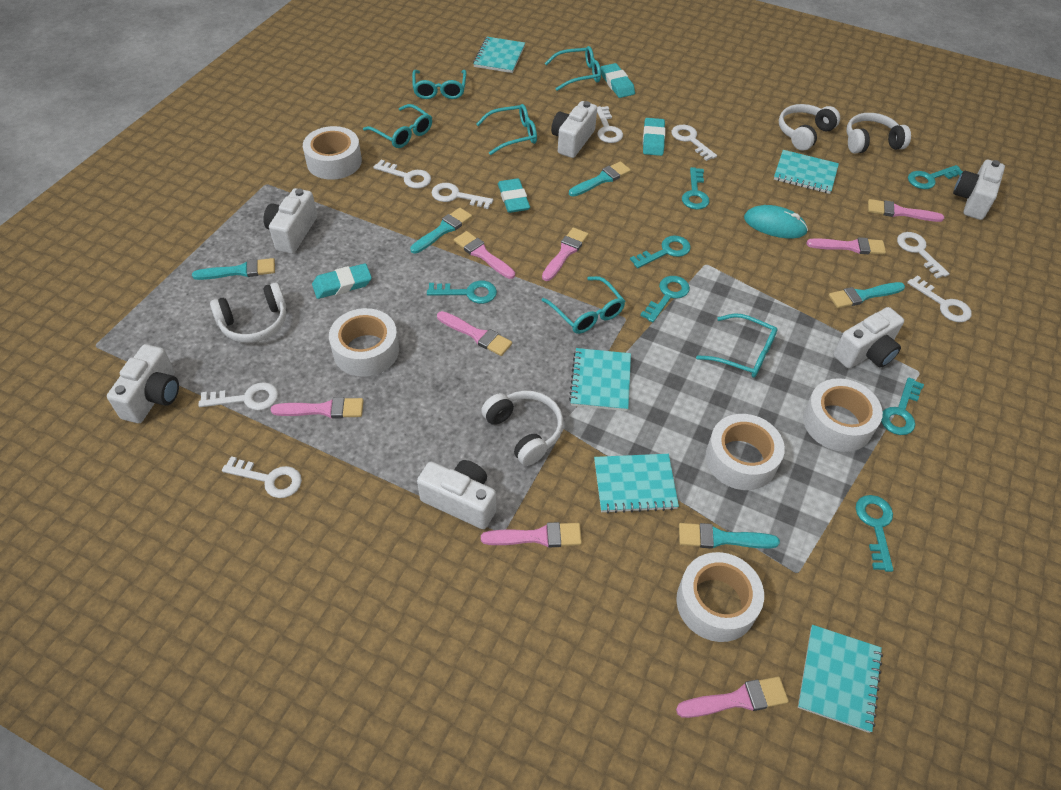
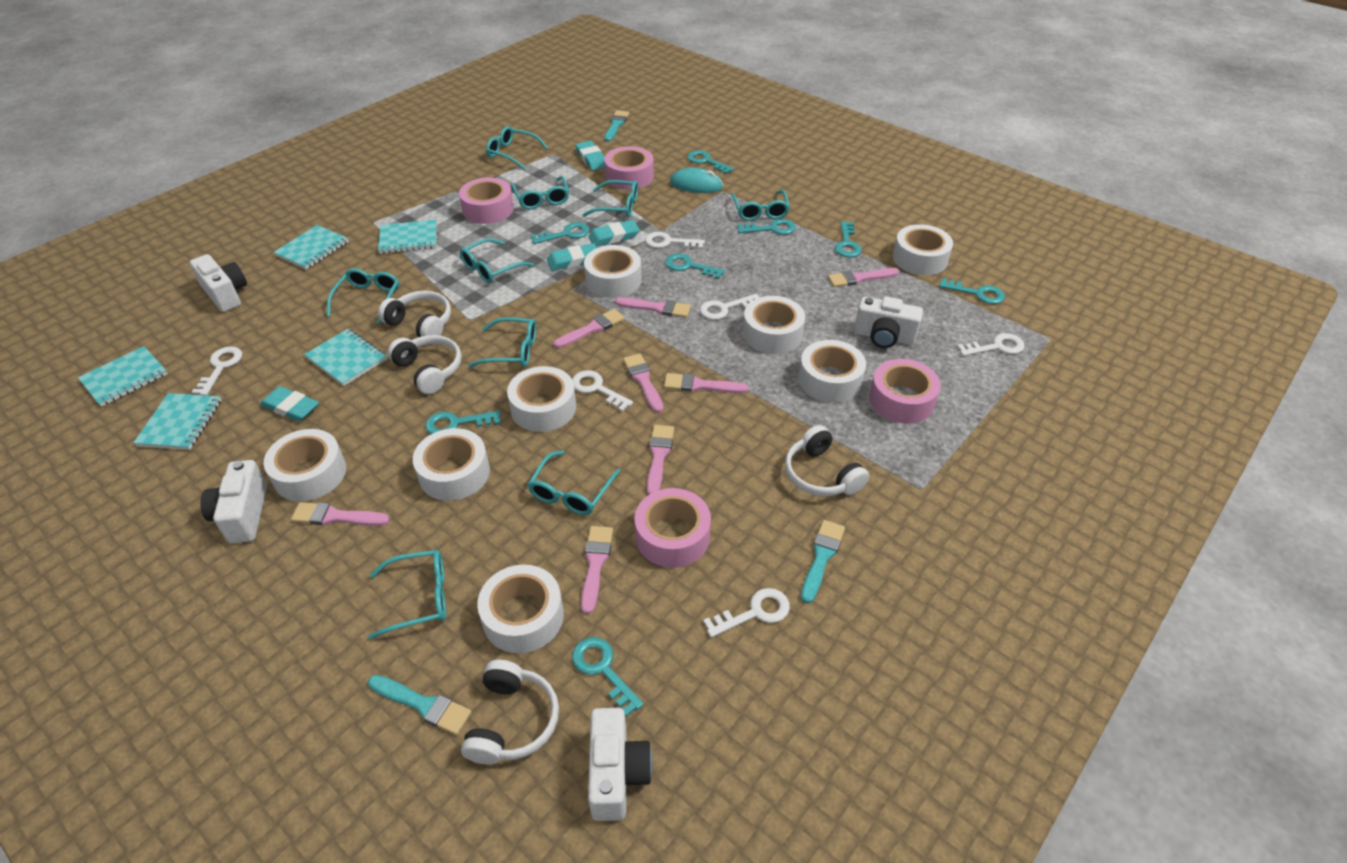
pink tape: 0 -> 4
turquoise brush: 5 -> 3
turquoise glasses: 6 -> 9
turquoise key: 7 -> 8
white camera: 6 -> 4
white key: 8 -> 6
white tape: 5 -> 8

